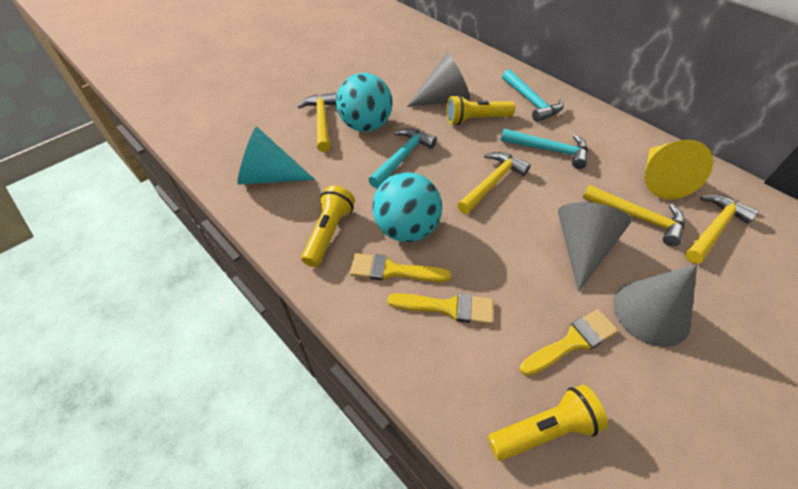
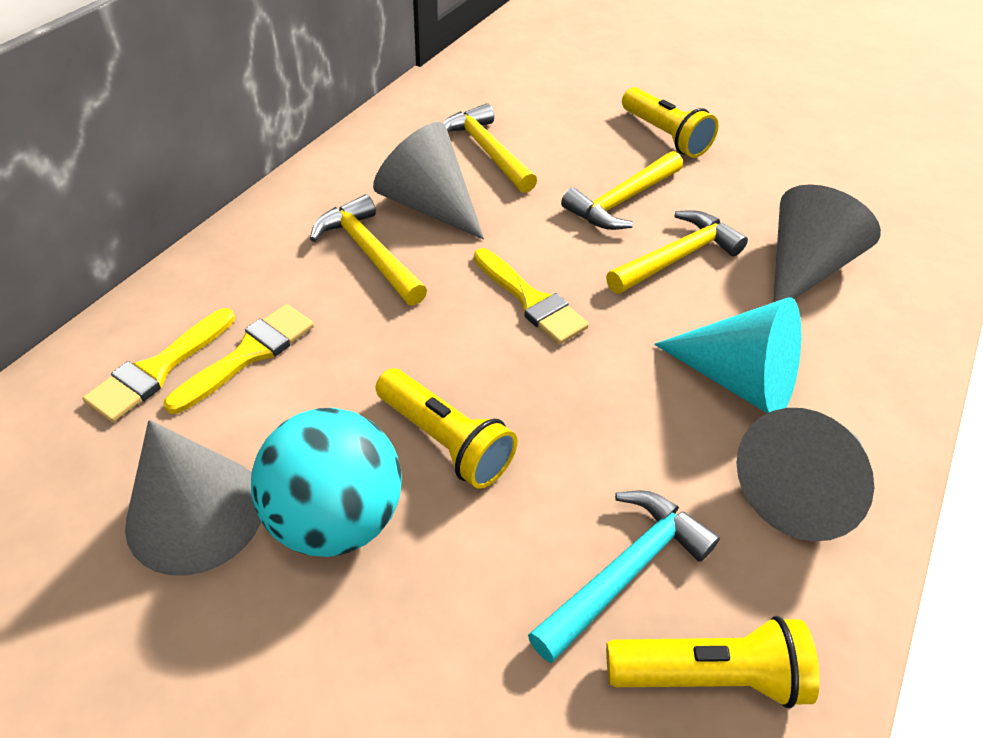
grey cone: 3 -> 4
turquoise ball: 2 -> 1
turquoise hammer: 3 -> 1
yellow cone: 1 -> 0

